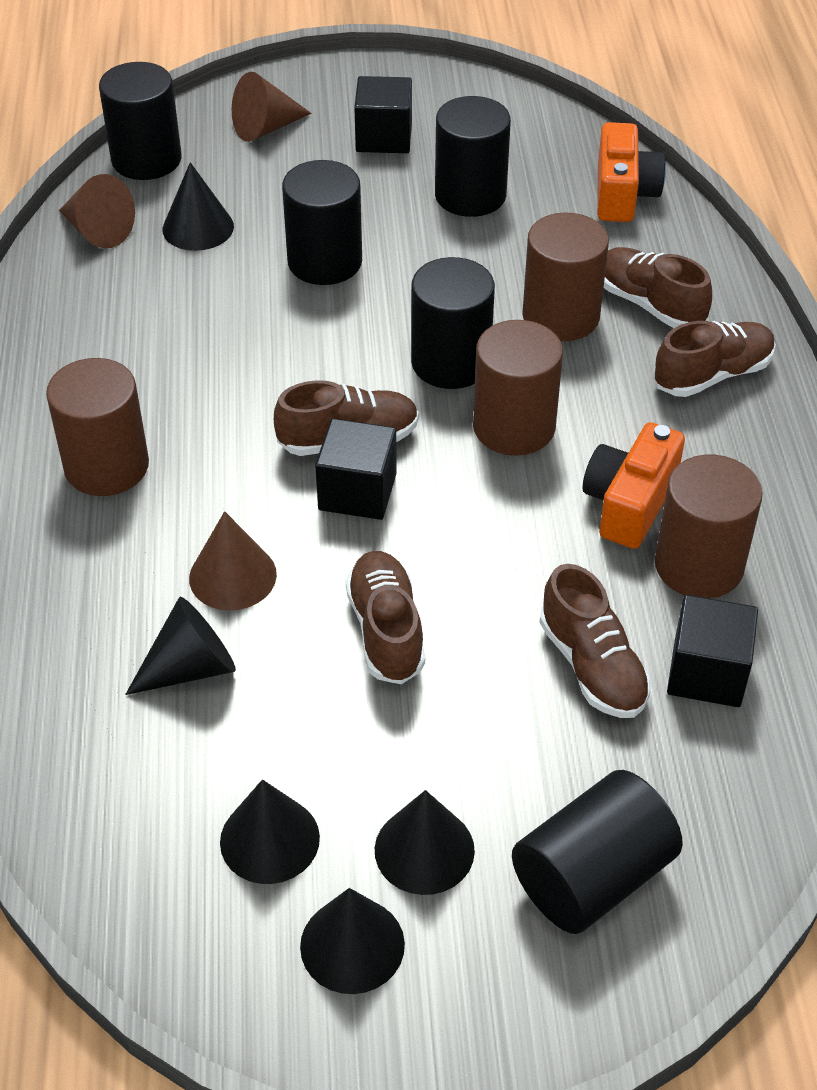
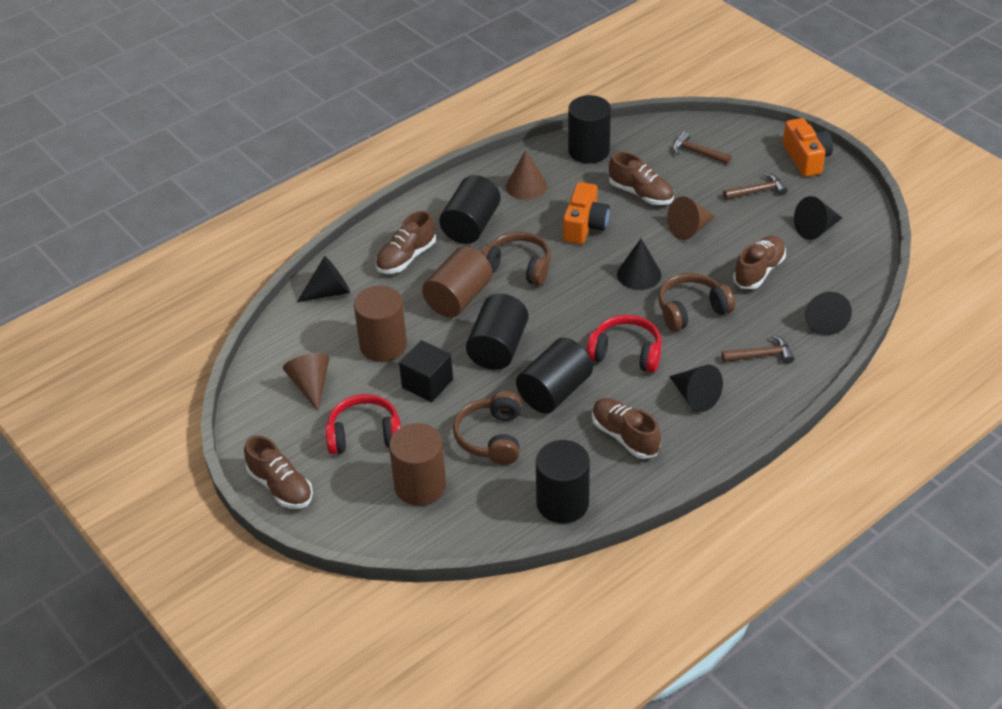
black cube: 3 -> 1
brown cylinder: 4 -> 3
brown hammer: 0 -> 3
brown headphones: 0 -> 3
red headphones: 0 -> 2

